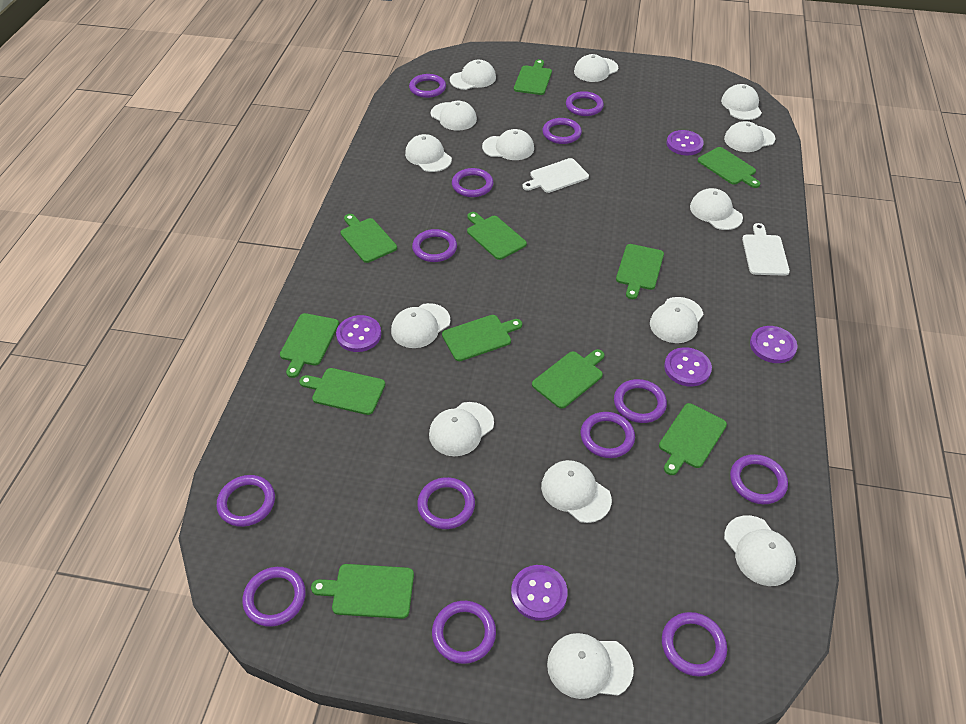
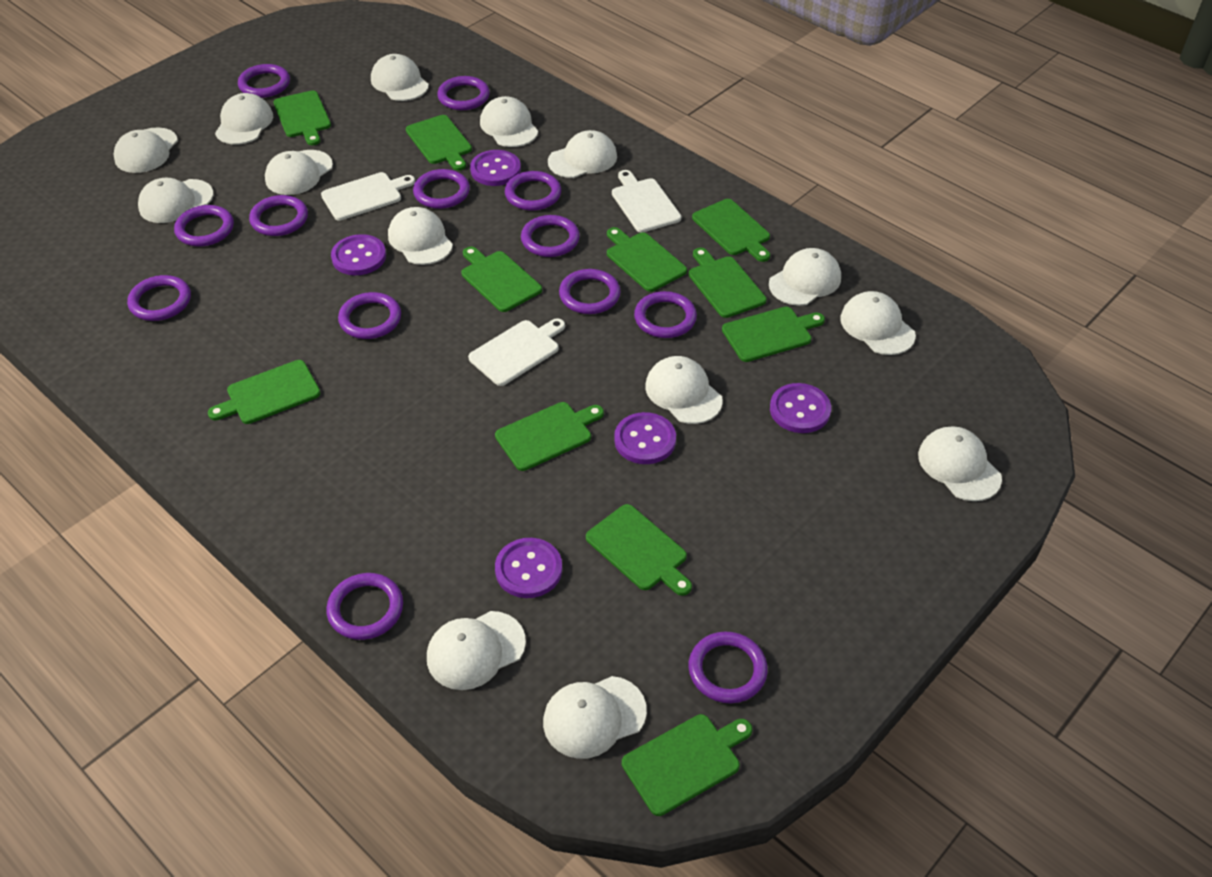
white cutting board: 2 -> 3

